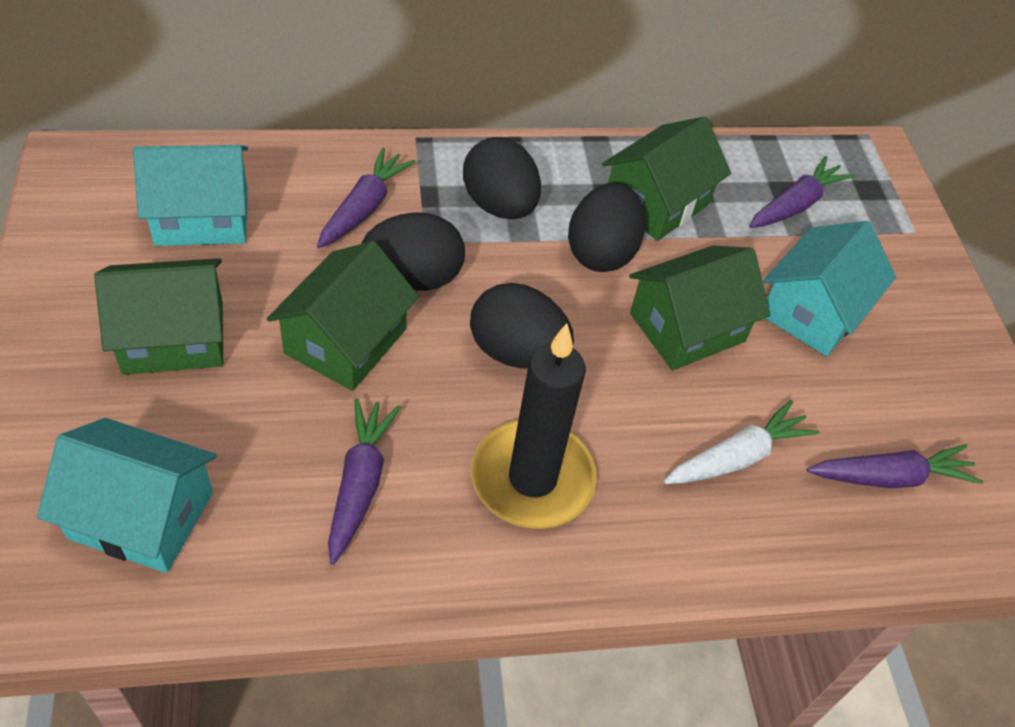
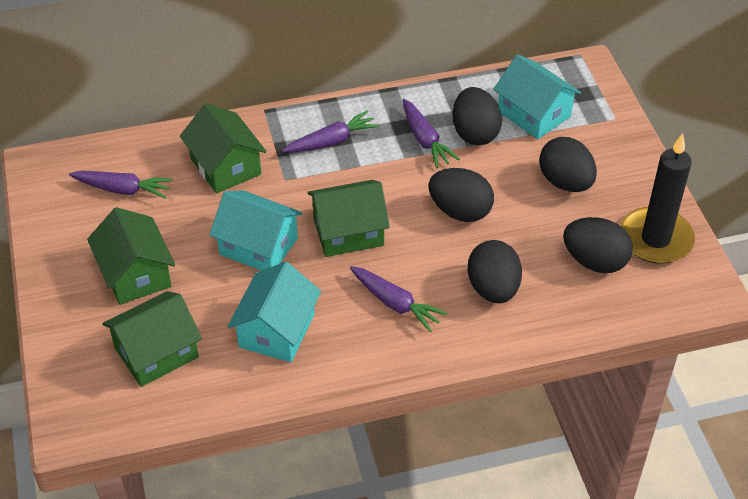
black egg: 4 -> 5
white carrot: 1 -> 0

